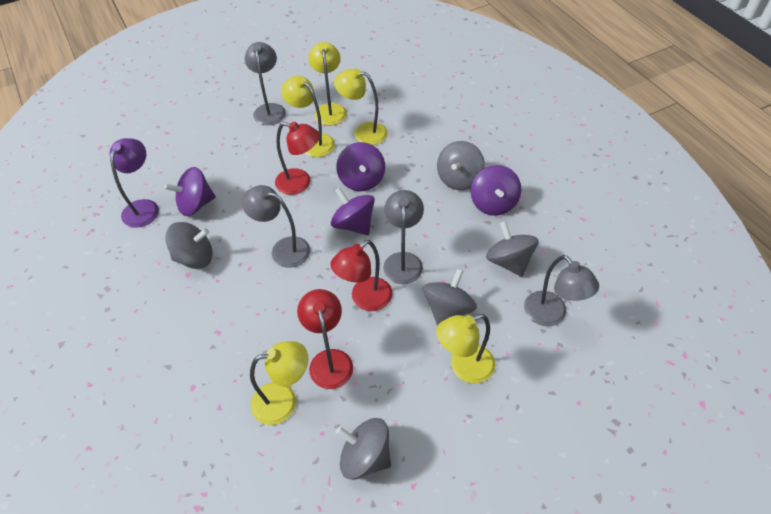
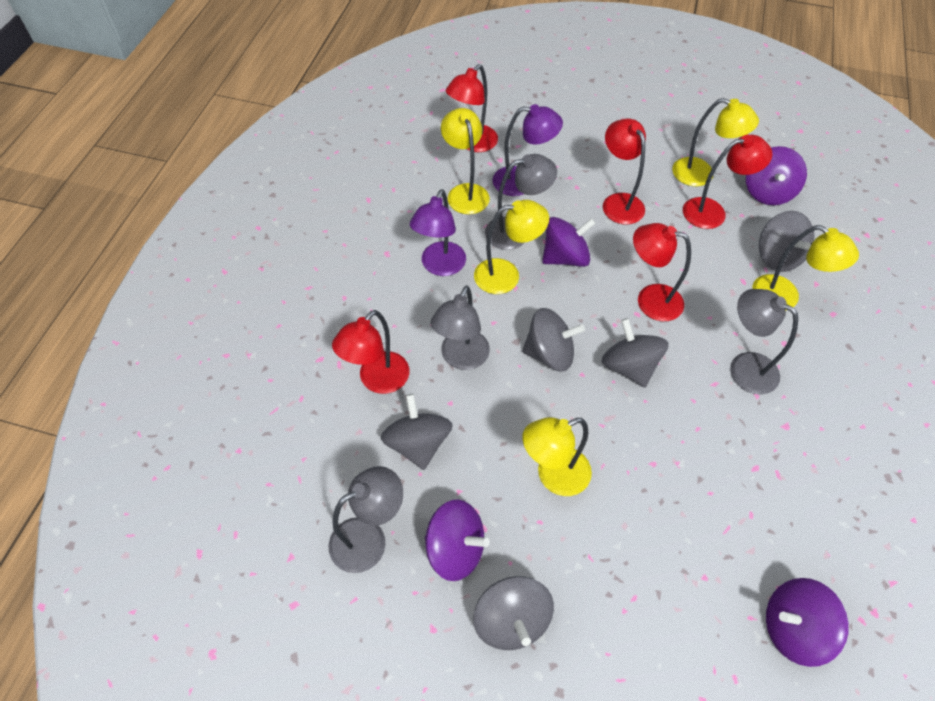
purple lamp: 1 -> 2
red lamp: 3 -> 5

